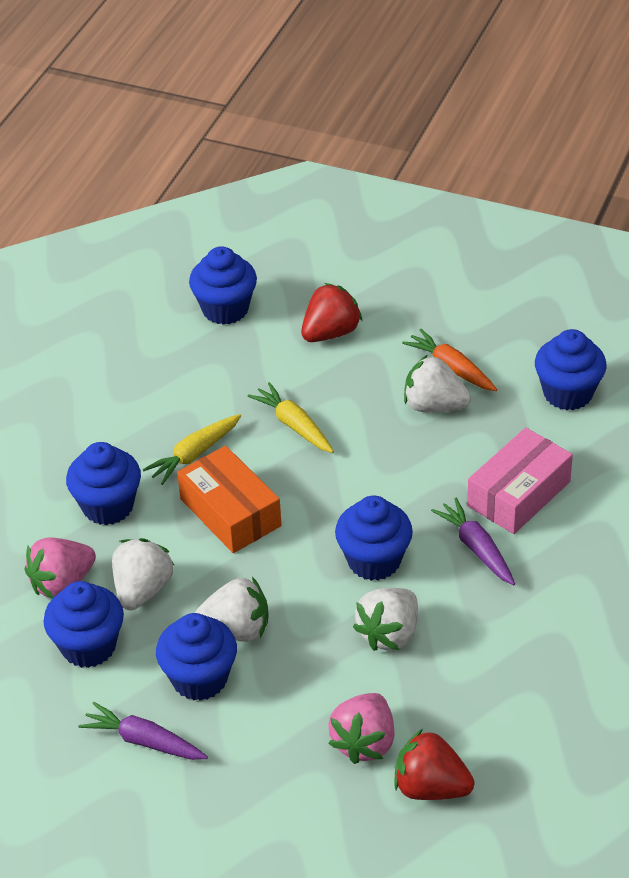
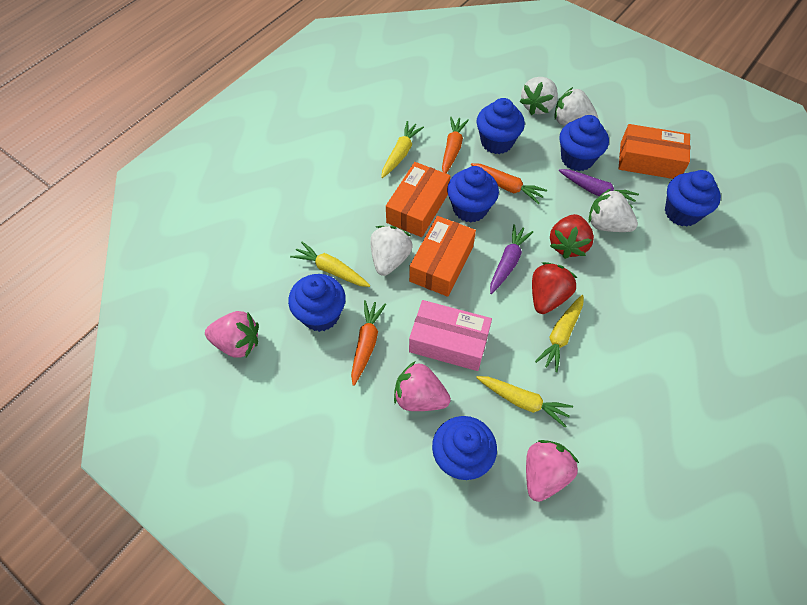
orange box: 1 -> 3
orange carrot: 1 -> 3
pink strawberry: 2 -> 3
yellow carrot: 2 -> 4

